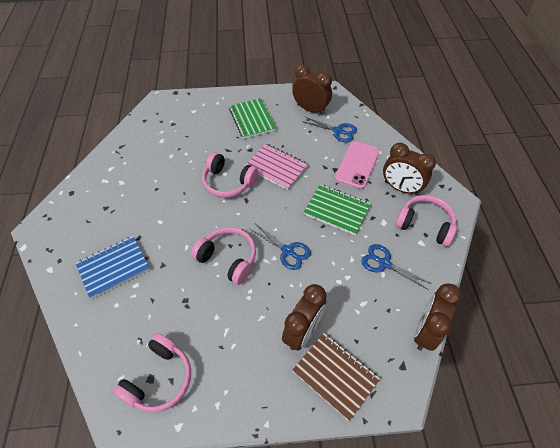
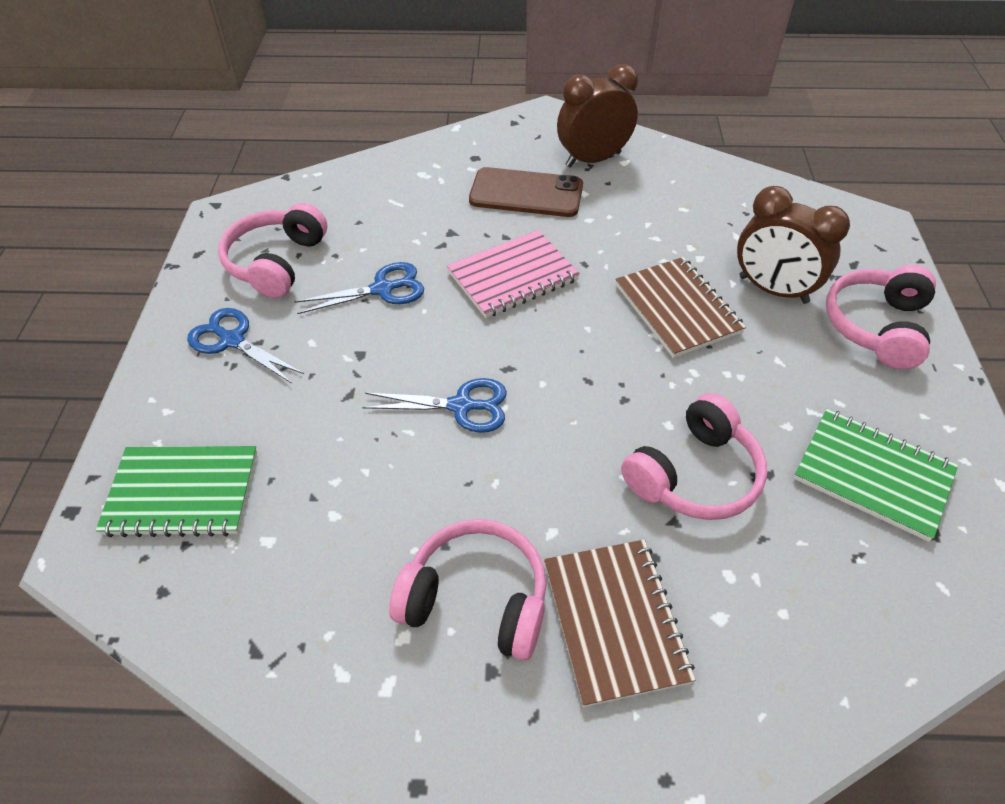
blue notebook: 1 -> 0
brown clock: 4 -> 2
brown notebook: 1 -> 2
brown phone: 0 -> 1
pink phone: 1 -> 0

